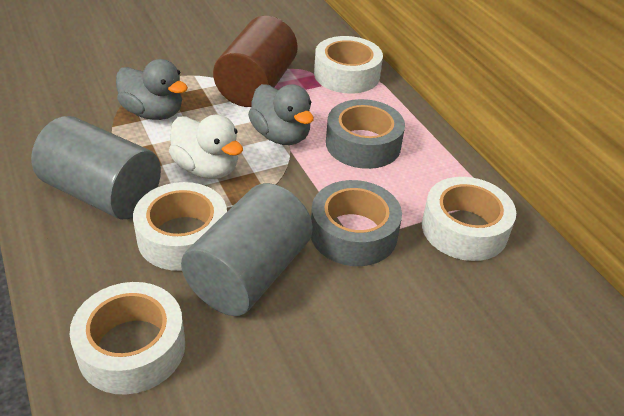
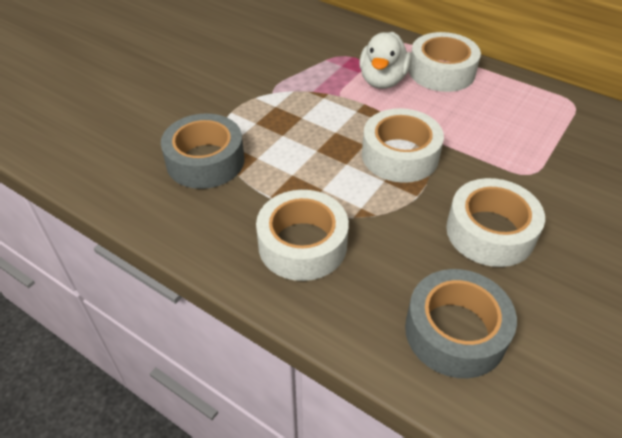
brown cylinder: 1 -> 0
grey cylinder: 2 -> 0
grey duck: 2 -> 0

